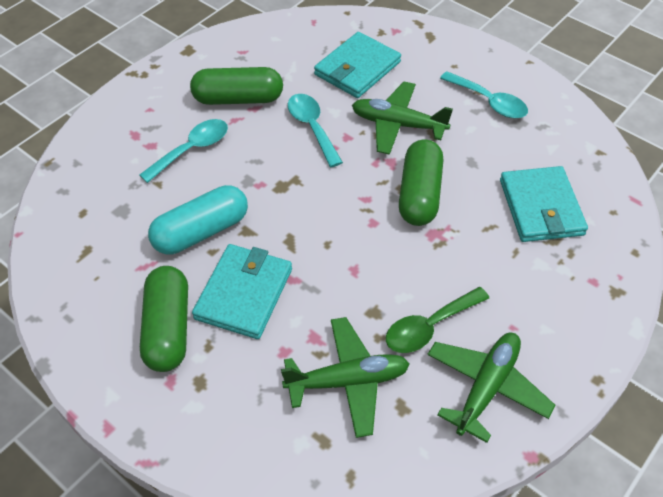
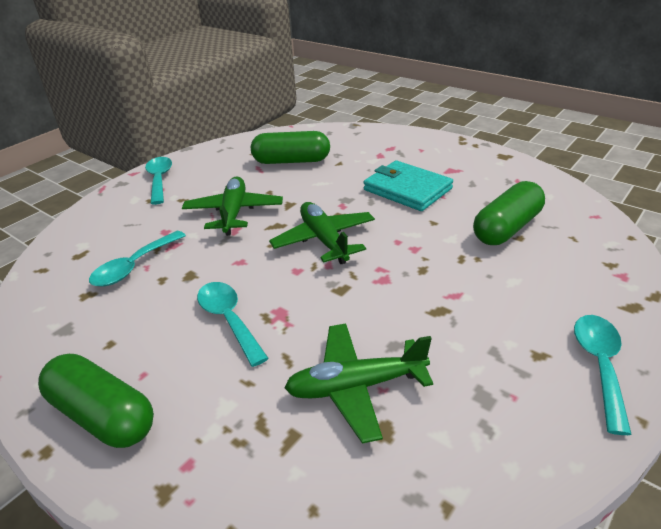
green spoon: 1 -> 0
turquoise capsule: 1 -> 0
turquoise spoon: 3 -> 4
turquoise wallet: 3 -> 1

